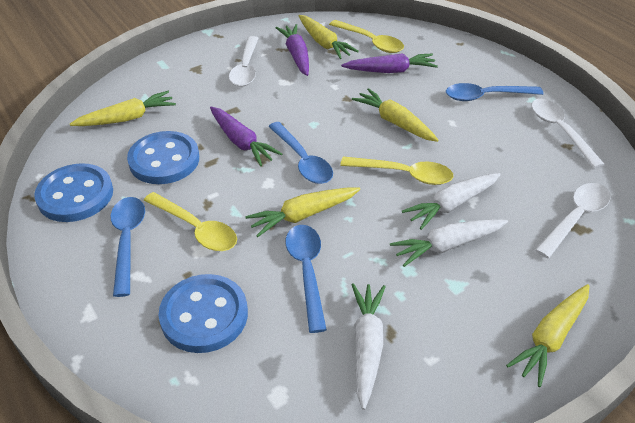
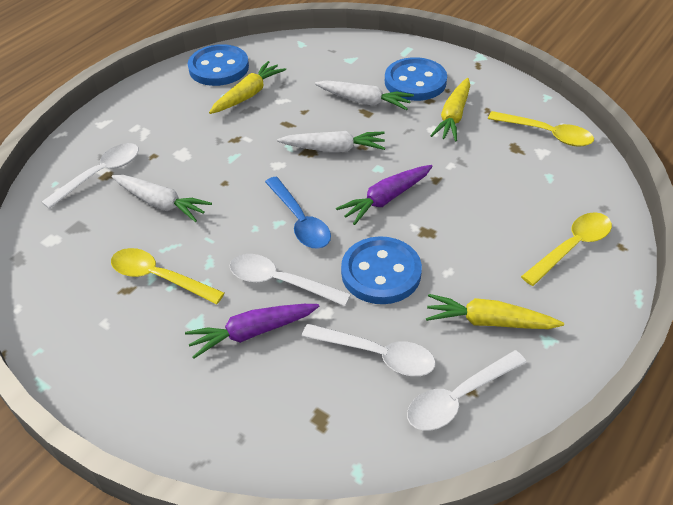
blue spoon: 4 -> 1
purple carrot: 3 -> 2
white spoon: 3 -> 4
yellow carrot: 5 -> 3

